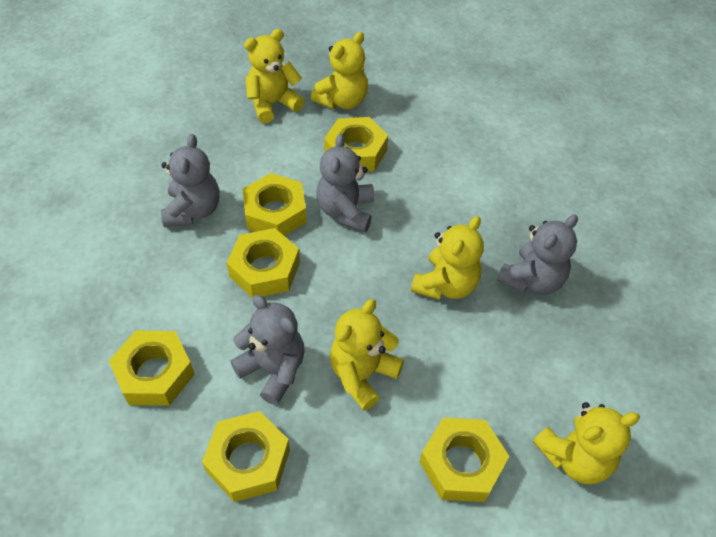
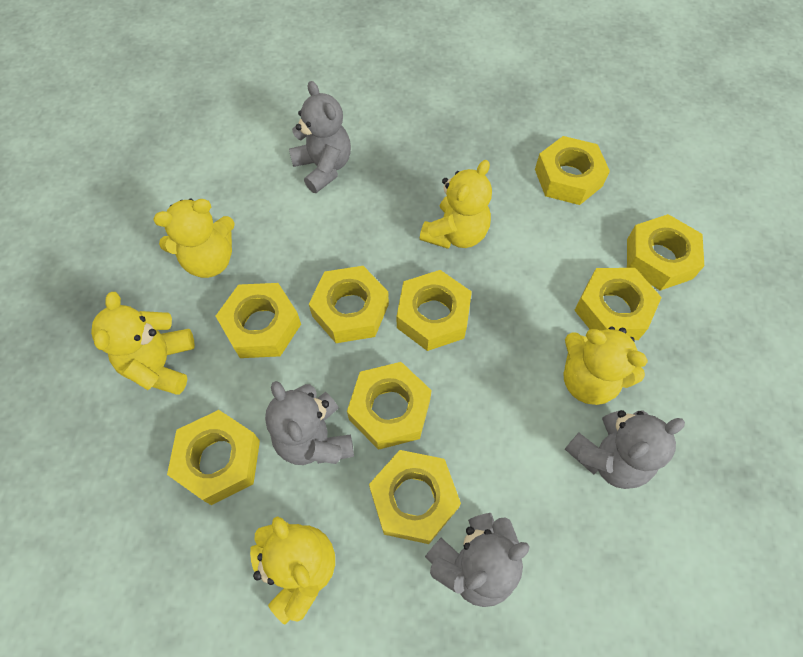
yellow nut: 6 -> 9

